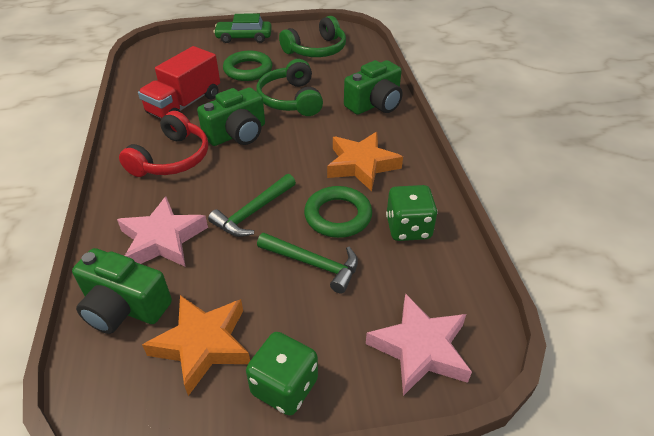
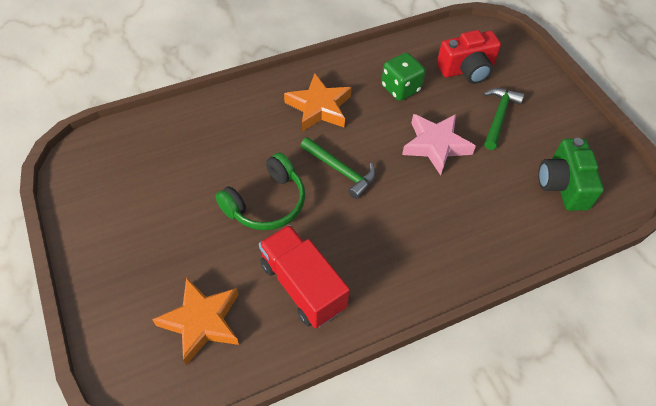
green camera: 3 -> 1
green car: 1 -> 0
green dice: 2 -> 1
green headphones: 2 -> 1
green ring: 2 -> 0
pink star: 2 -> 1
red camera: 0 -> 1
red headphones: 1 -> 0

